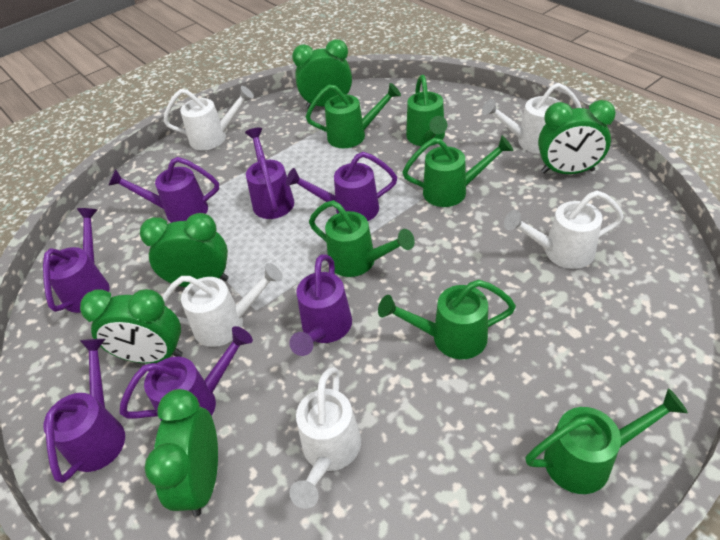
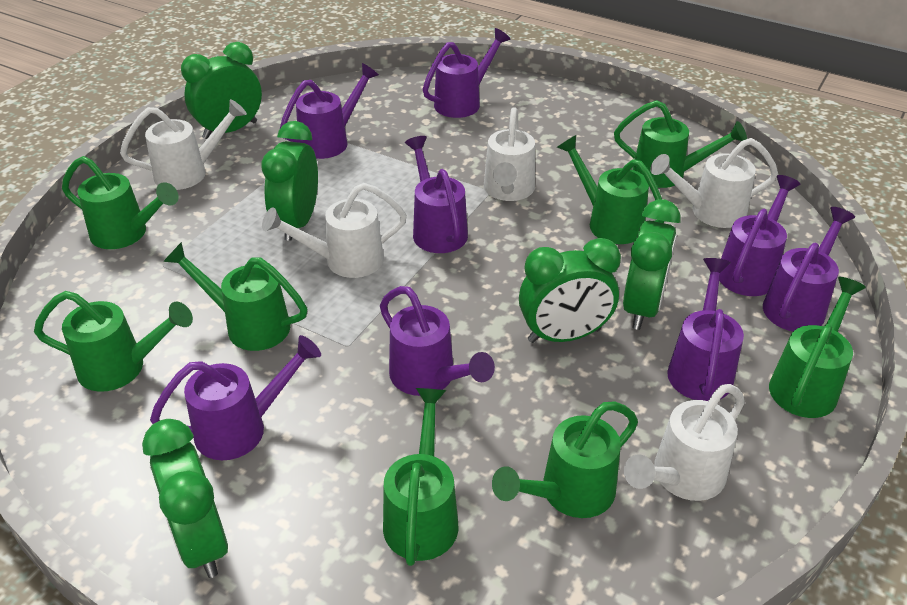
green watering can: 6 -> 8
purple watering can: 7 -> 8

